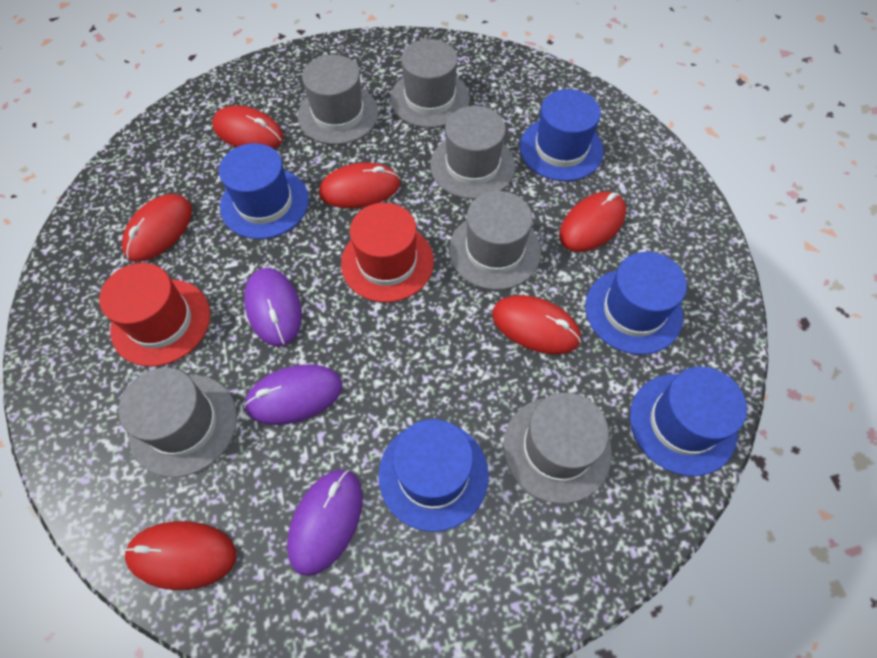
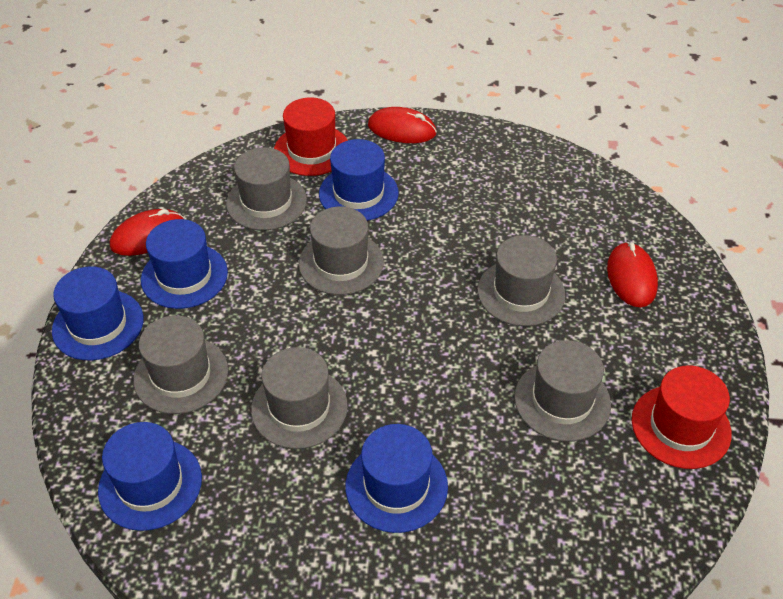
purple mouse: 3 -> 0
red mouse: 6 -> 3

